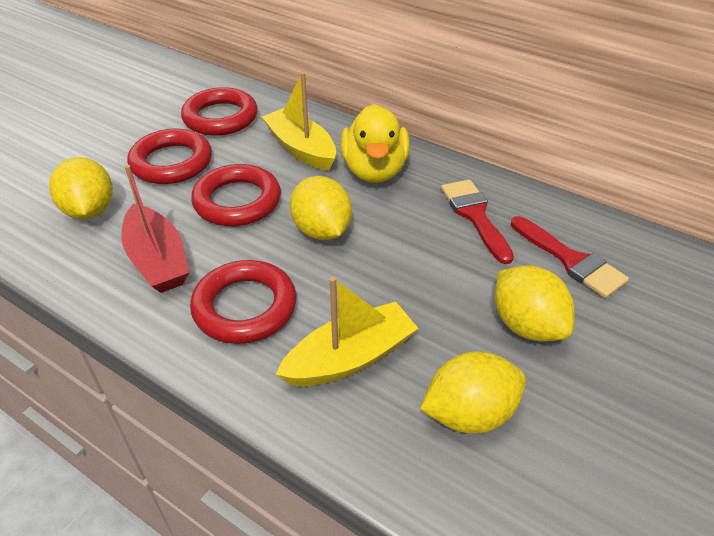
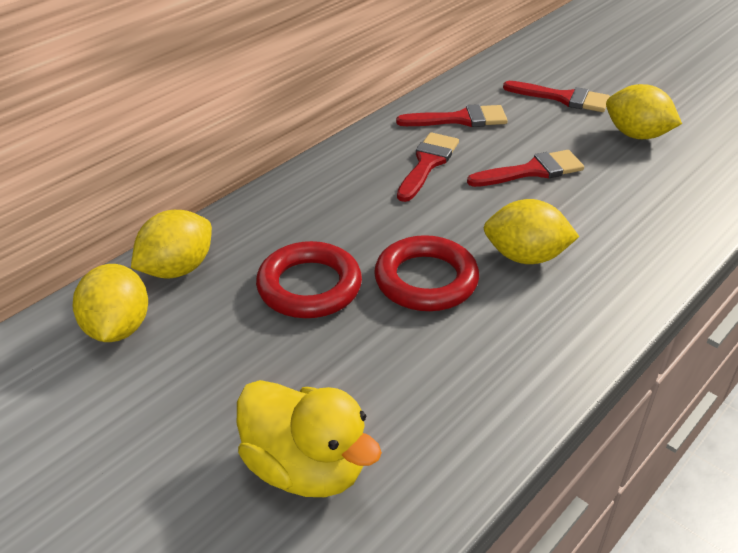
red boat: 1 -> 0
red brush: 2 -> 4
red ring: 4 -> 2
yellow boat: 2 -> 0

